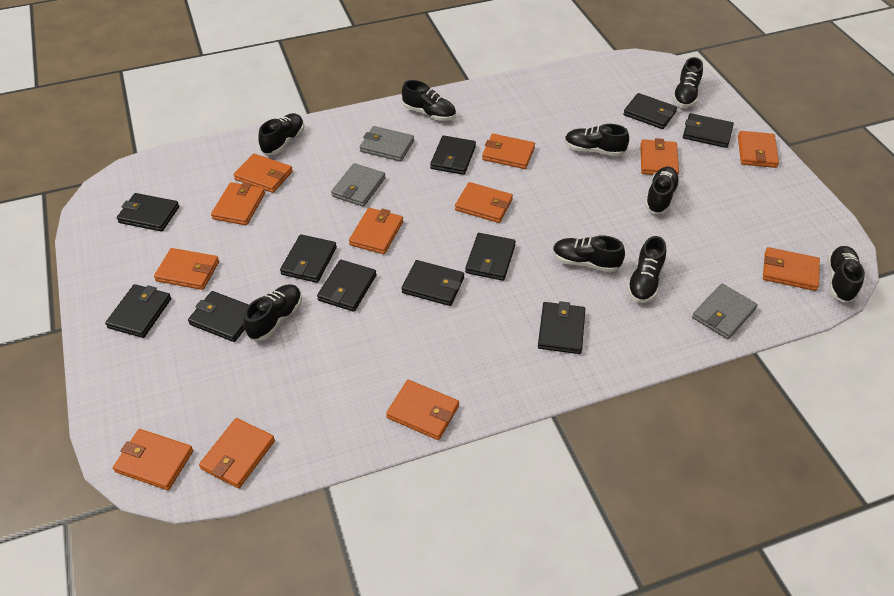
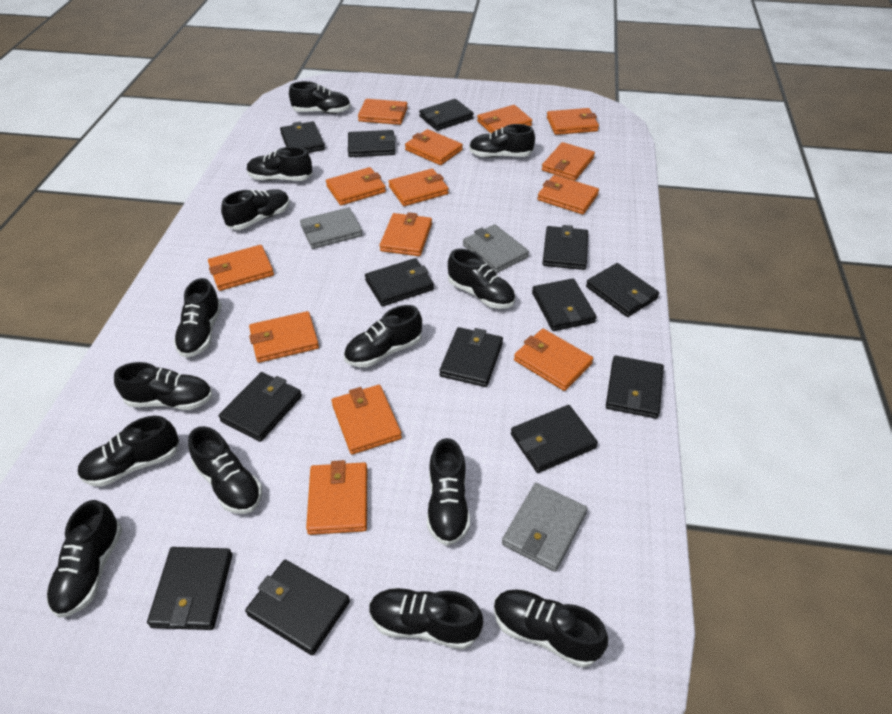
black shoe: 9 -> 14
black wallet: 11 -> 13
orange wallet: 12 -> 14

